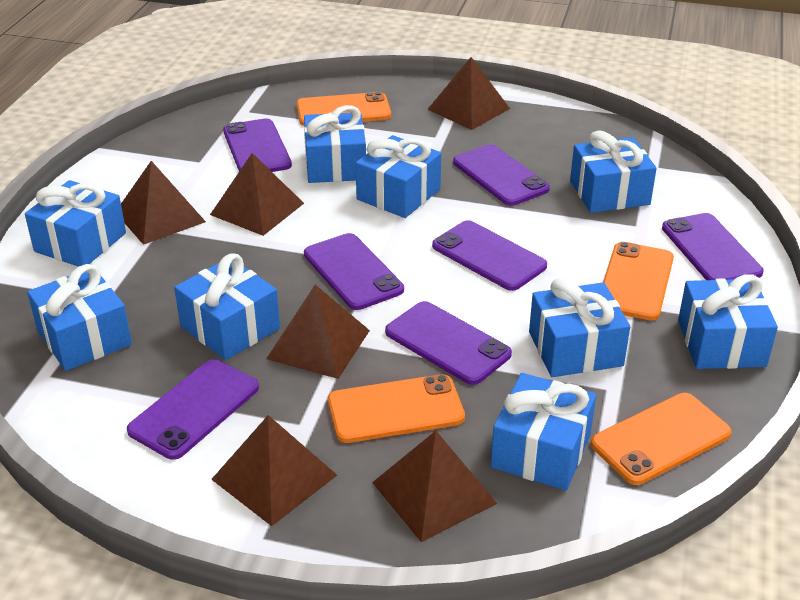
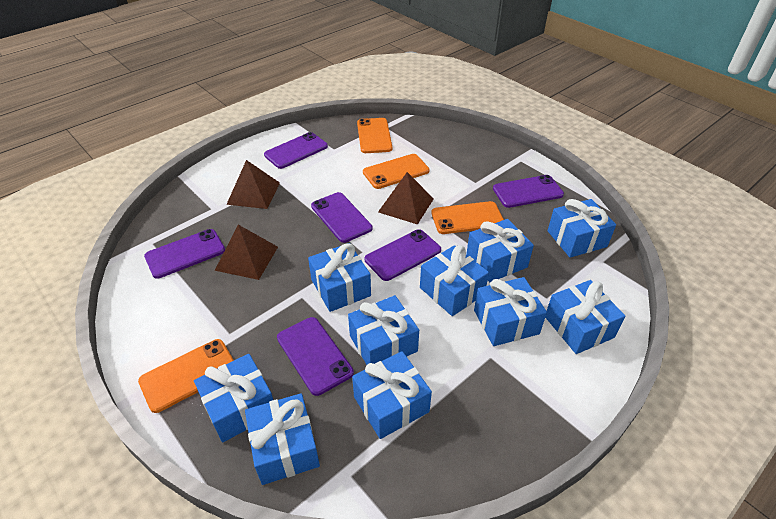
blue gift: 9 -> 10
brown pyramid: 6 -> 3
purple phone: 7 -> 6

